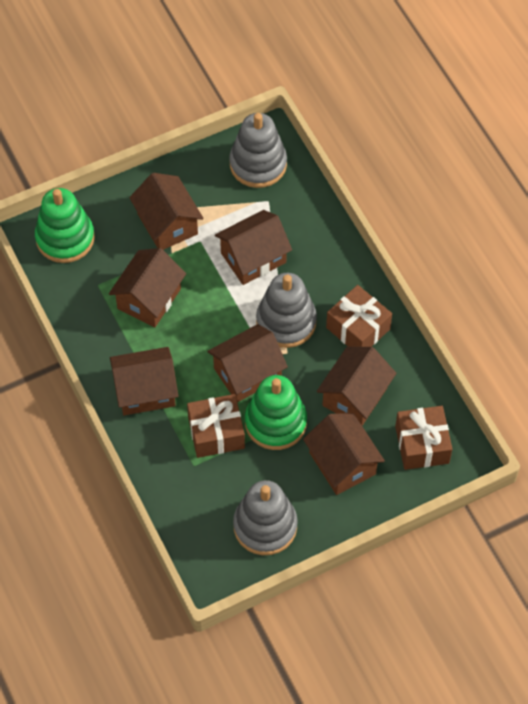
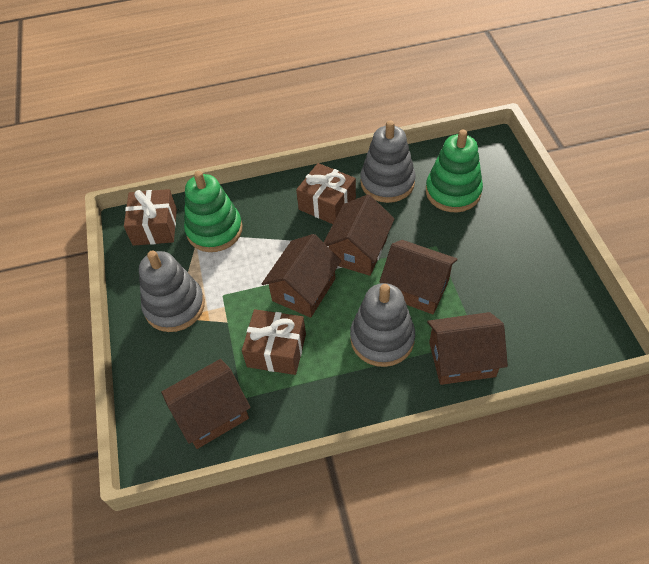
brown house: 7 -> 5

